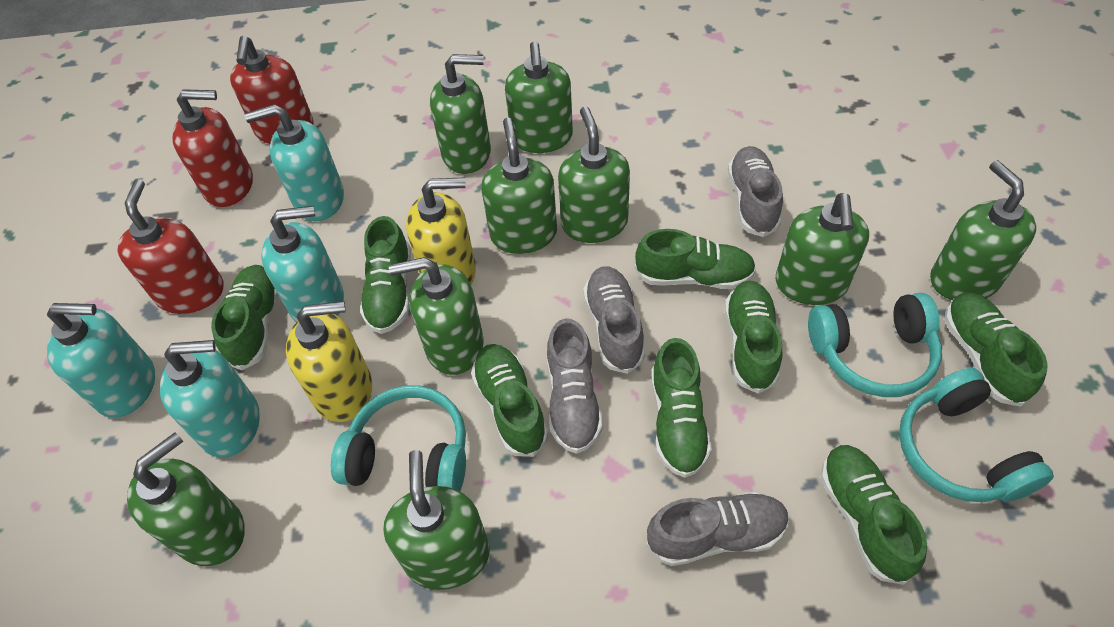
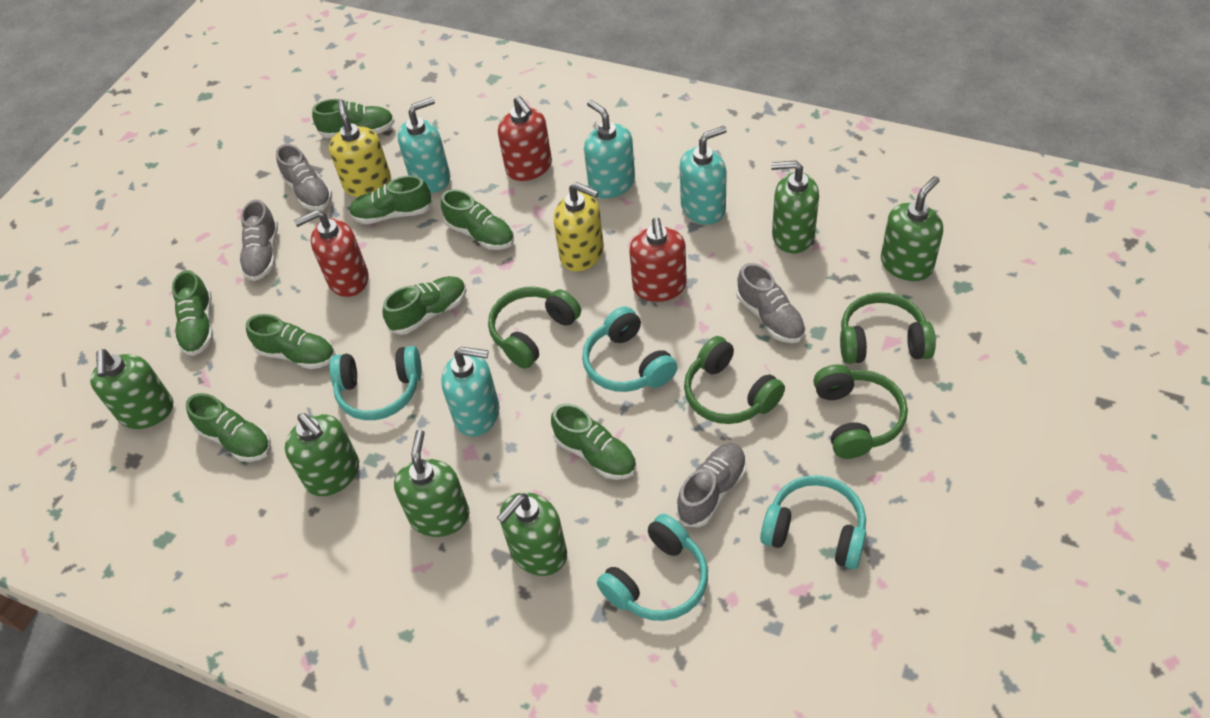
green headphones: 0 -> 4
green soap dispenser: 9 -> 6
turquoise headphones: 3 -> 4

